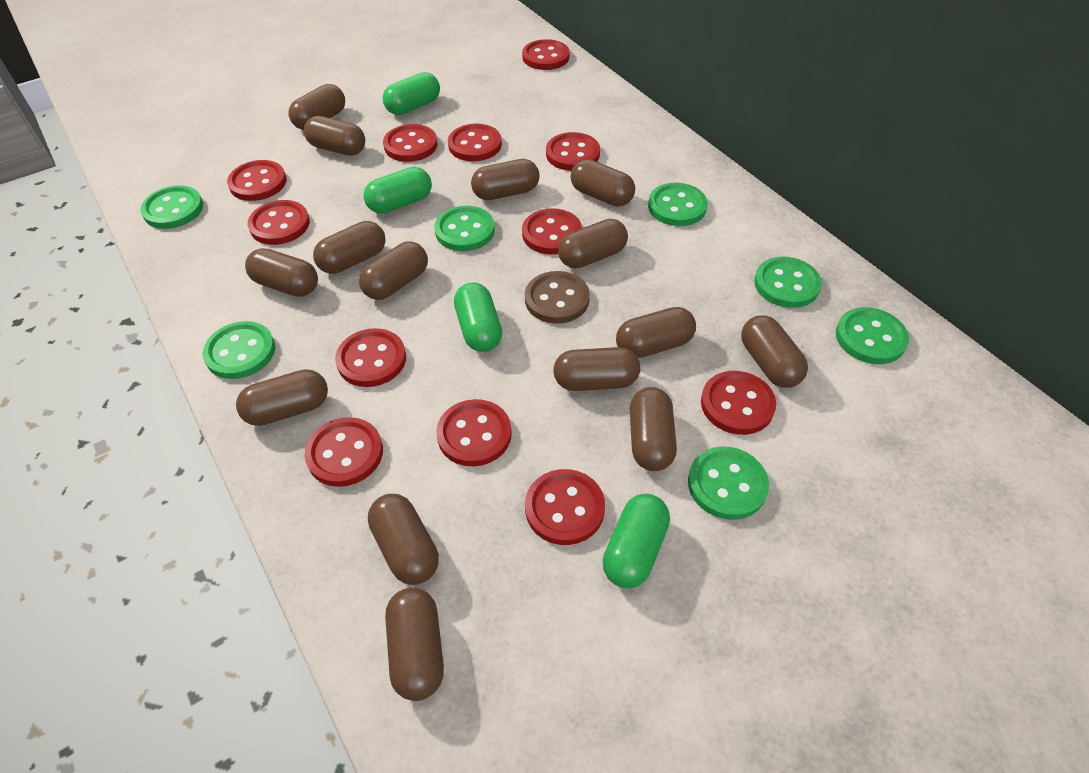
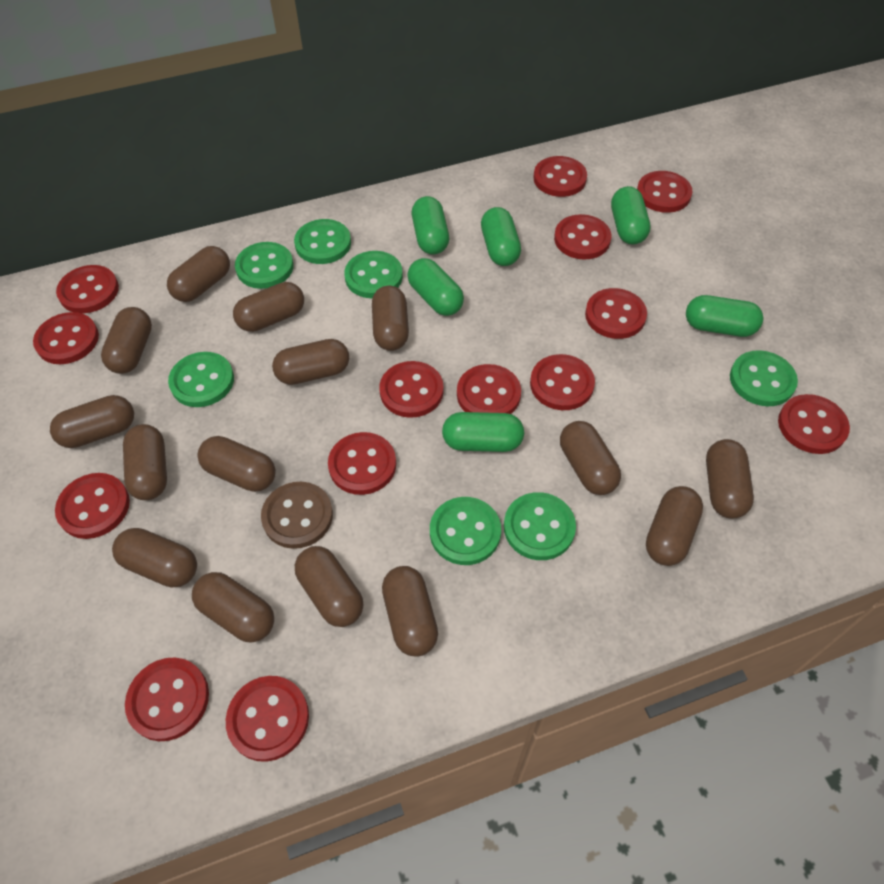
green capsule: 4 -> 6
red button: 12 -> 14

